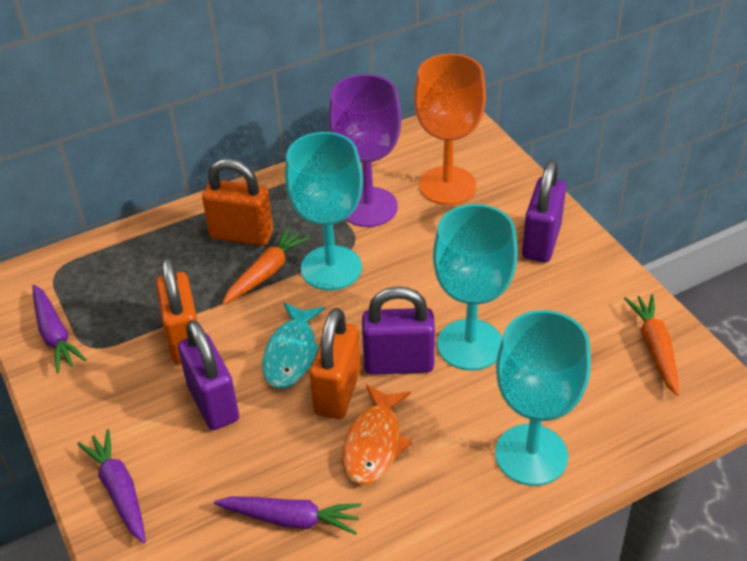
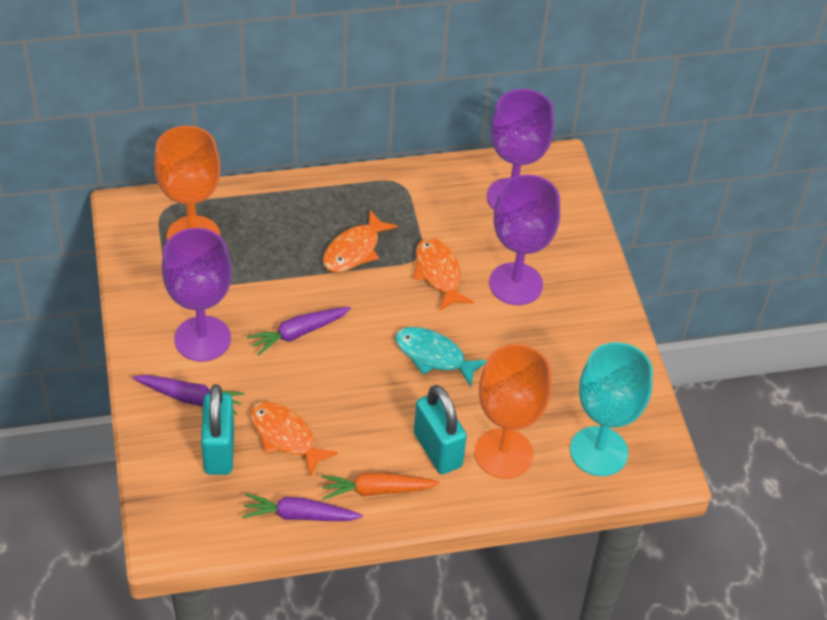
orange carrot: 2 -> 1
orange fish: 1 -> 3
orange goblet: 1 -> 2
orange padlock: 3 -> 0
purple goblet: 1 -> 3
purple padlock: 3 -> 0
turquoise goblet: 3 -> 1
turquoise padlock: 0 -> 2

